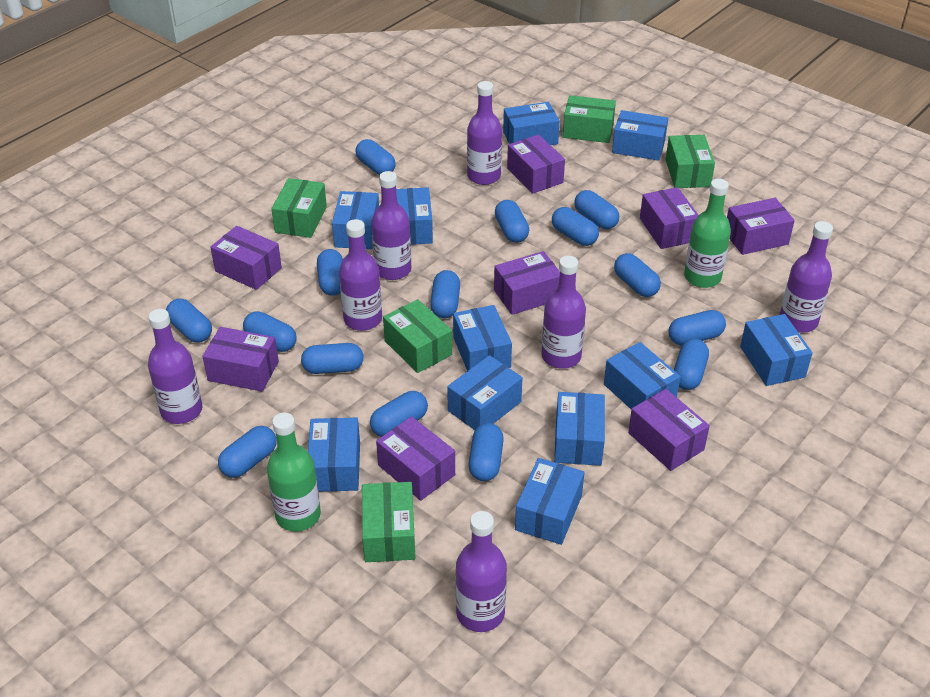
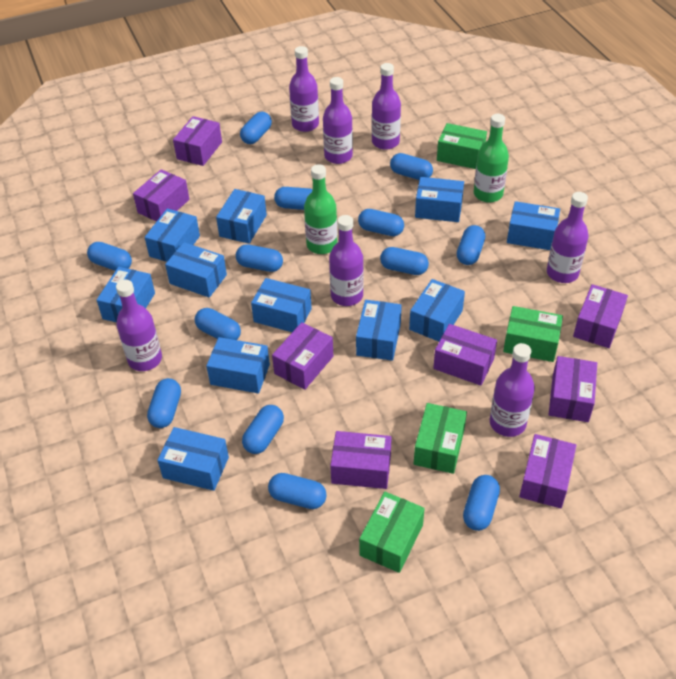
blue capsule: 15 -> 13
green box: 5 -> 4

